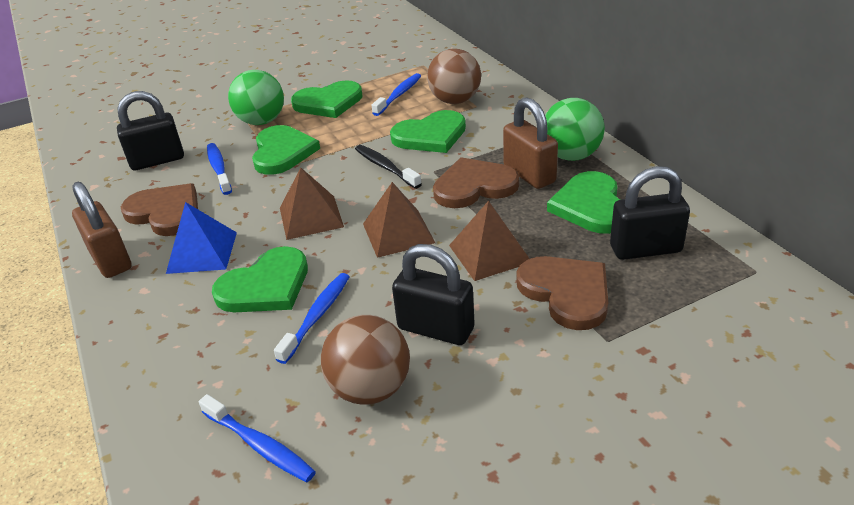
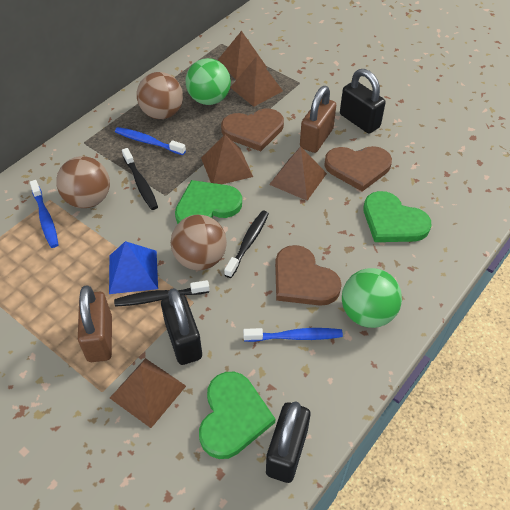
black toothbrush: 1 -> 3
blue toothbrush: 4 -> 3
brown ball: 2 -> 3
brown pyramid: 3 -> 5
green heart: 5 -> 3

